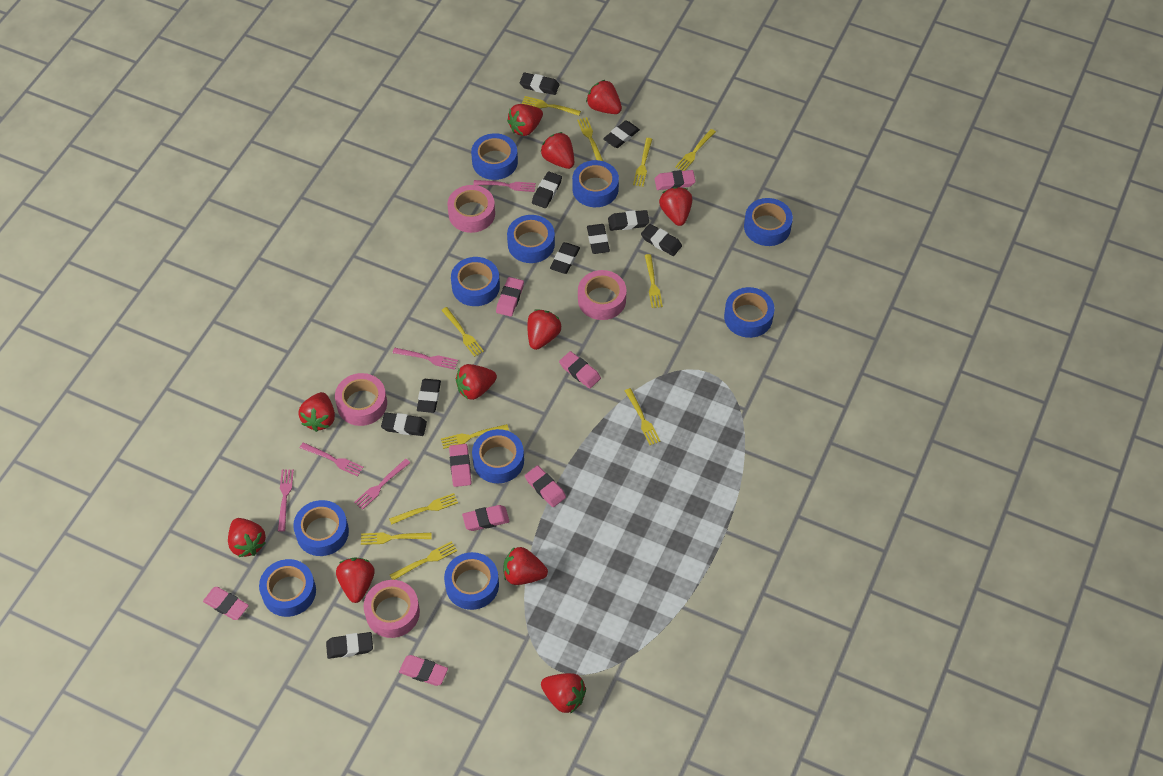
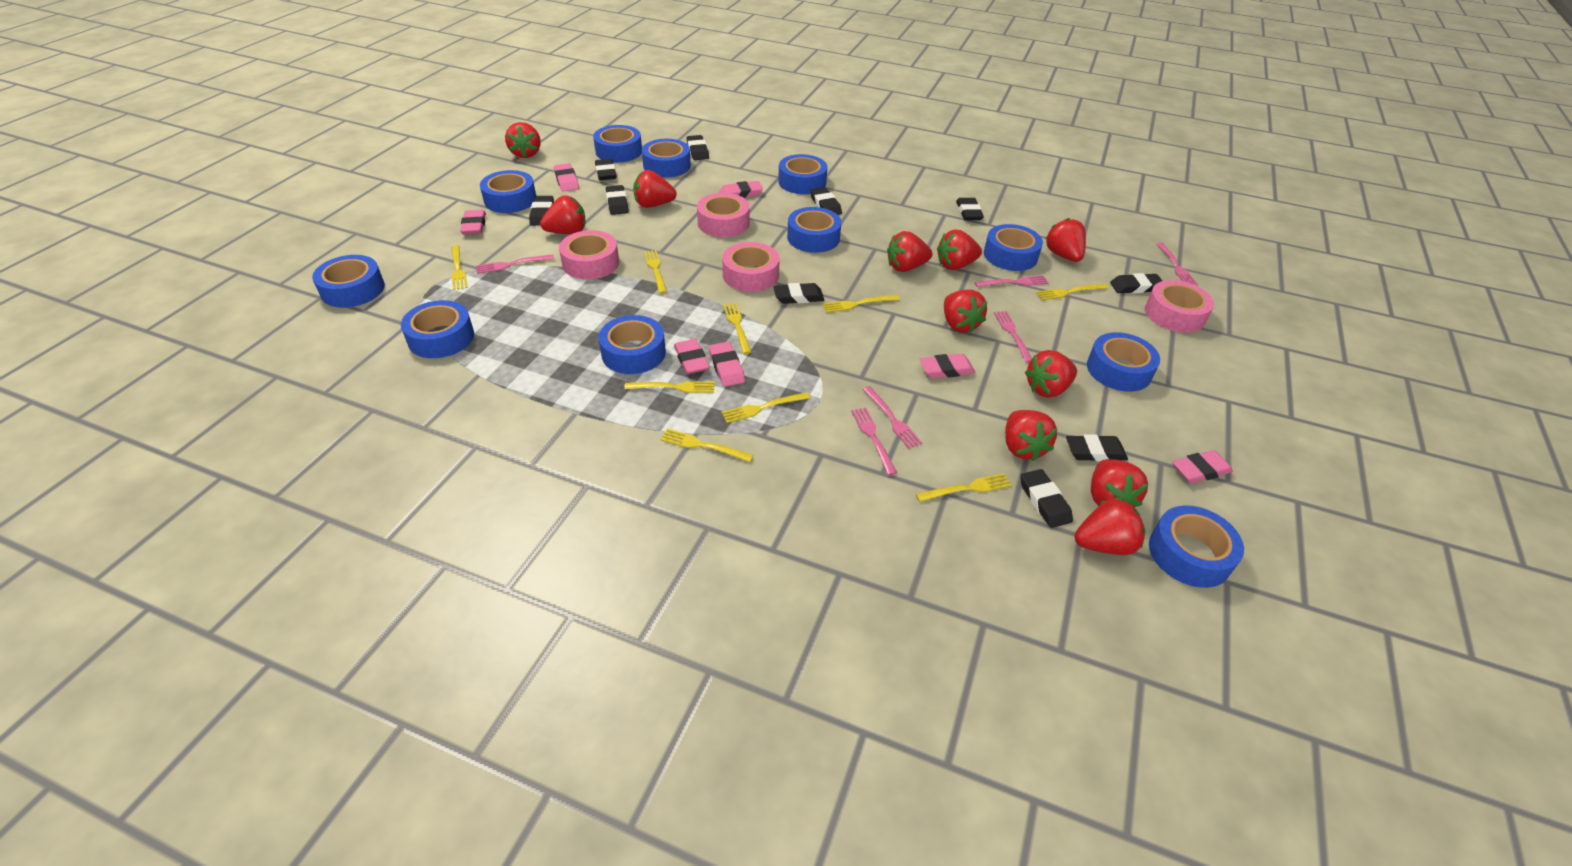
blue tape: 10 -> 11
pink eraser: 8 -> 7
pink fork: 5 -> 6
yellow fork: 11 -> 9

